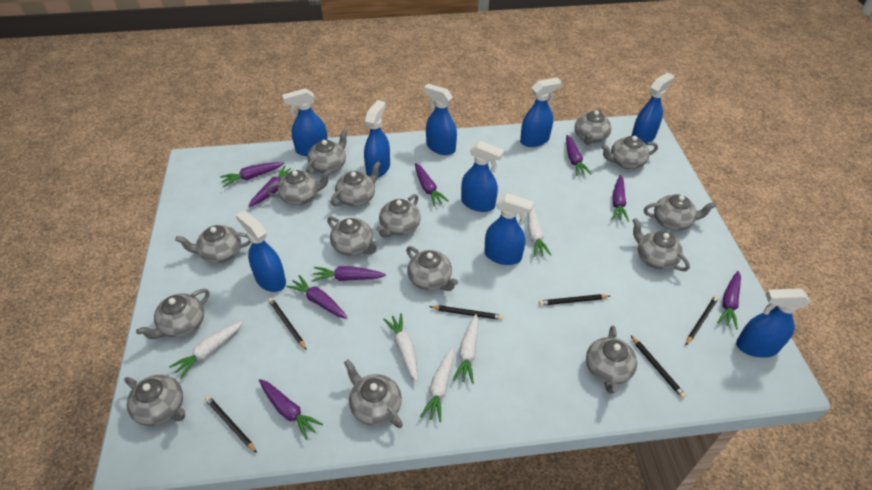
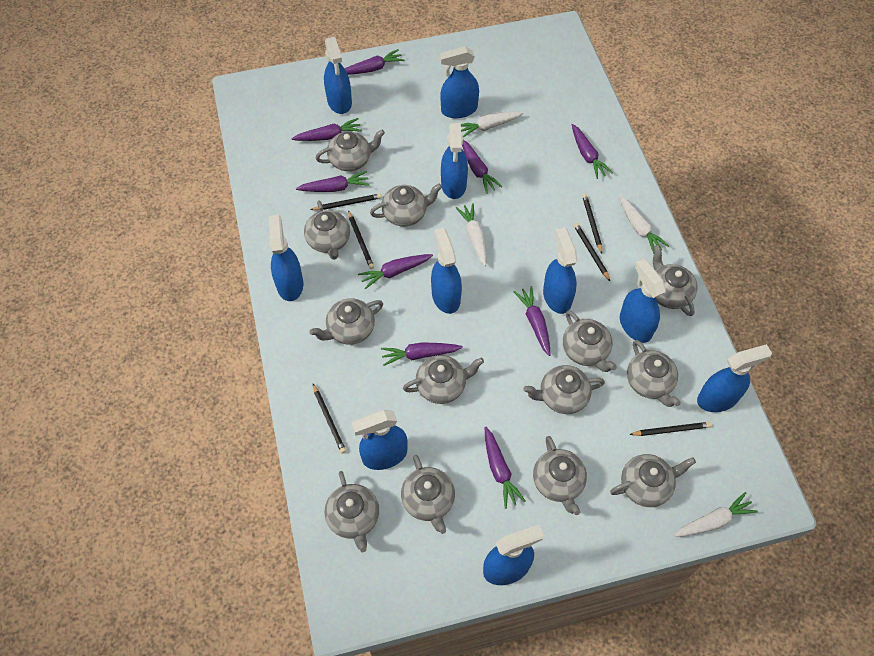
blue spray bottle: 9 -> 10
grey teapot: 15 -> 13
white carrot: 5 -> 4

